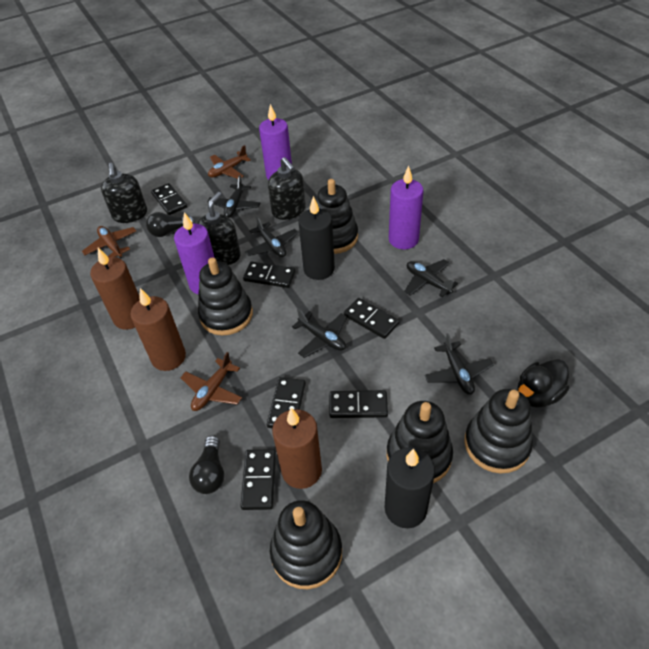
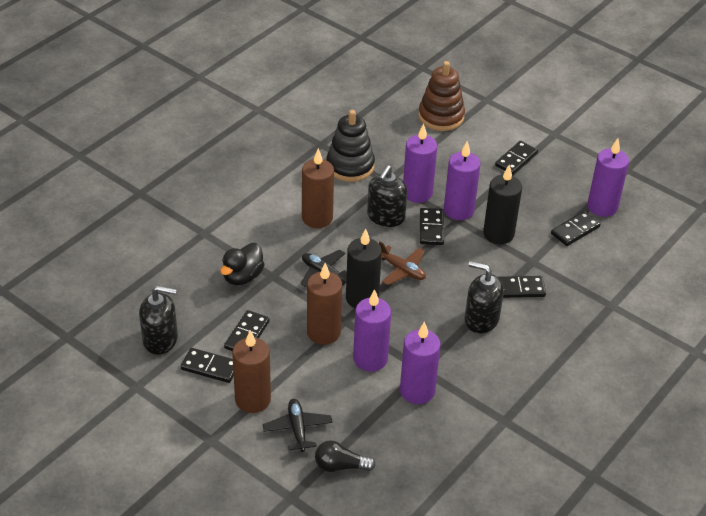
black light bulb: 2 -> 1
black plane: 5 -> 2
black stacking toy: 5 -> 1
brown plane: 3 -> 1
brown stacking toy: 0 -> 1
purple candle: 3 -> 5

